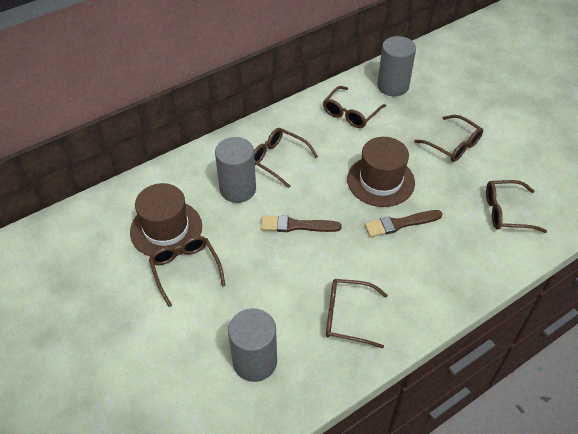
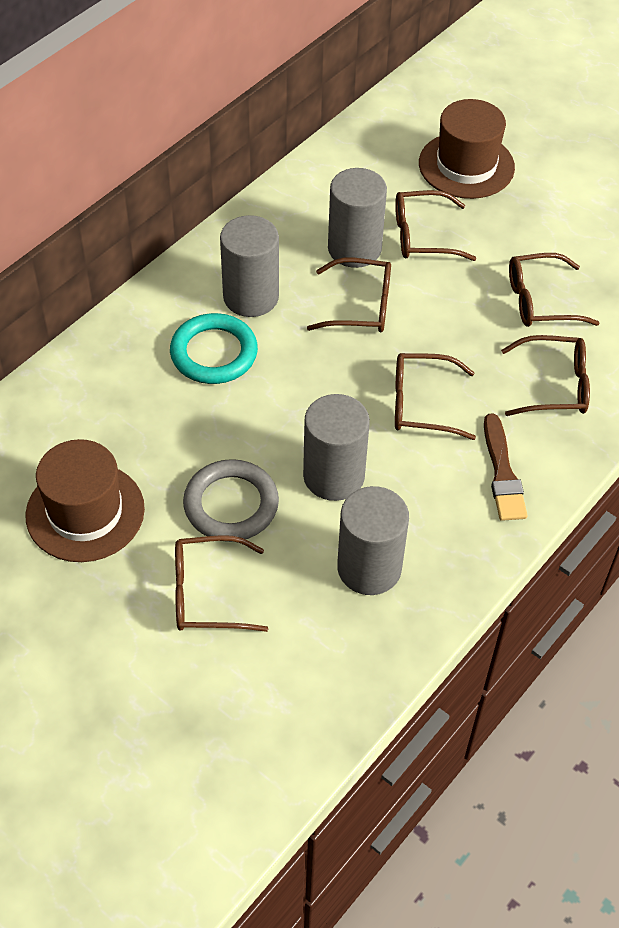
brown brush: 2 -> 1
grey cylinder: 3 -> 4
grey ring: 0 -> 1
turquoise ring: 0 -> 1

